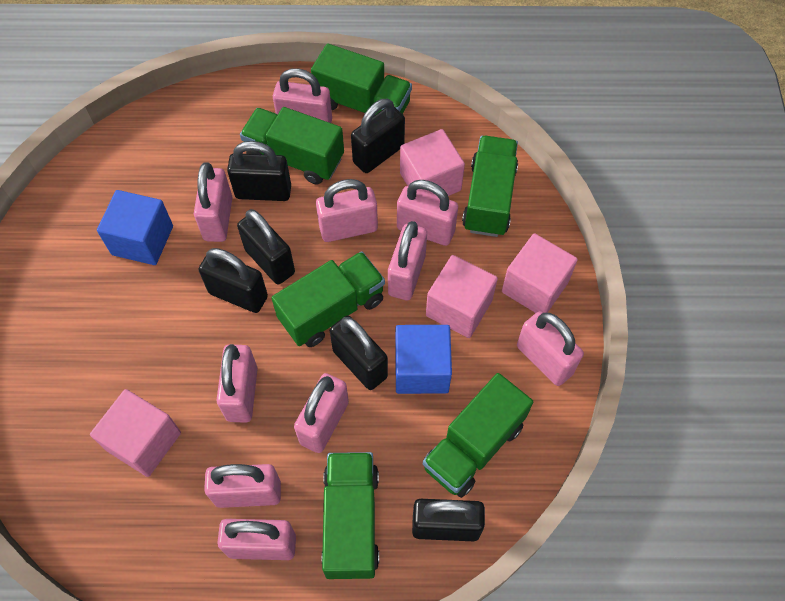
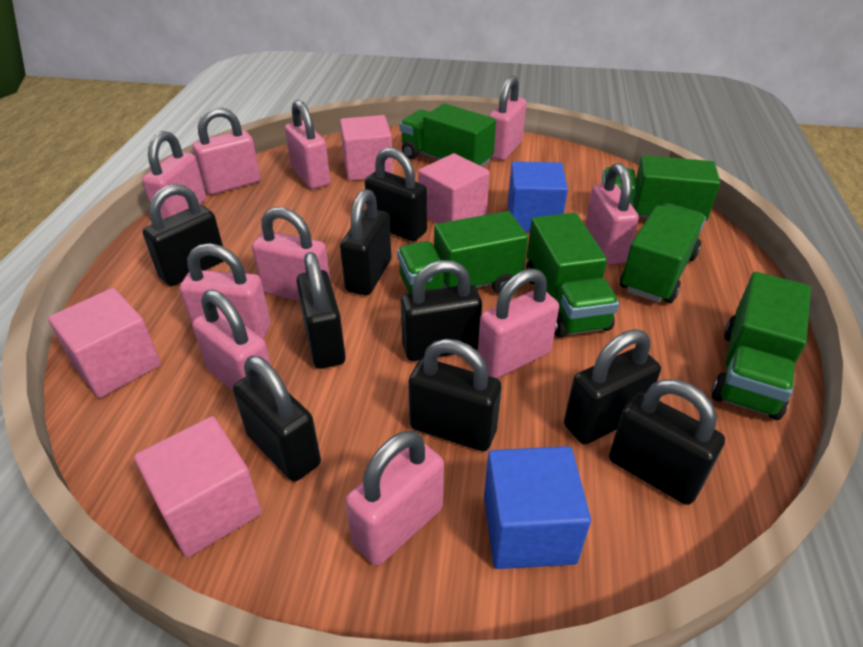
black padlock: 6 -> 9

